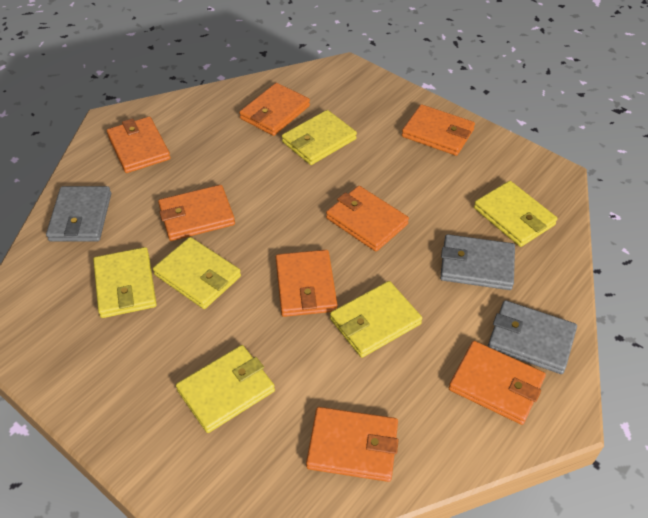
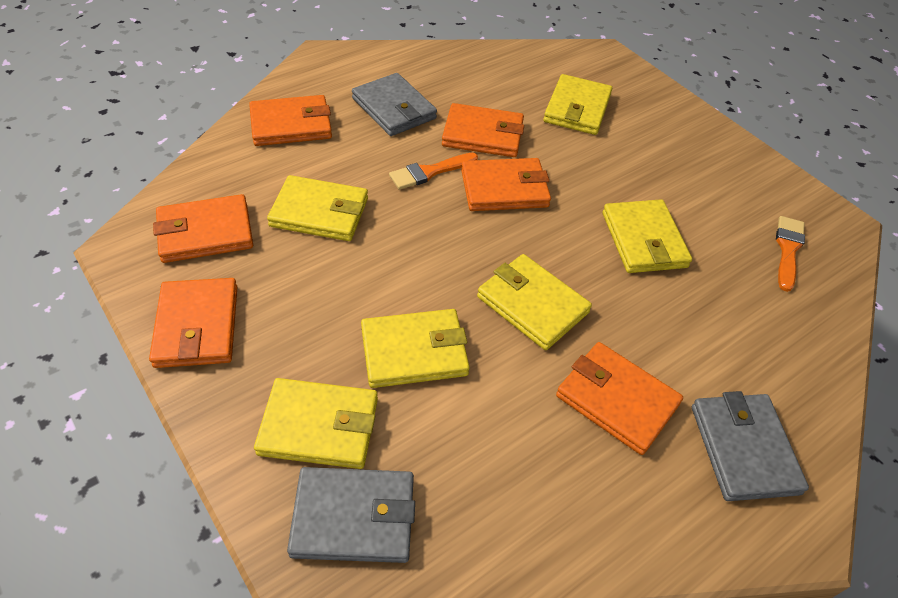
orange brush: 0 -> 2
orange wallet: 8 -> 6

